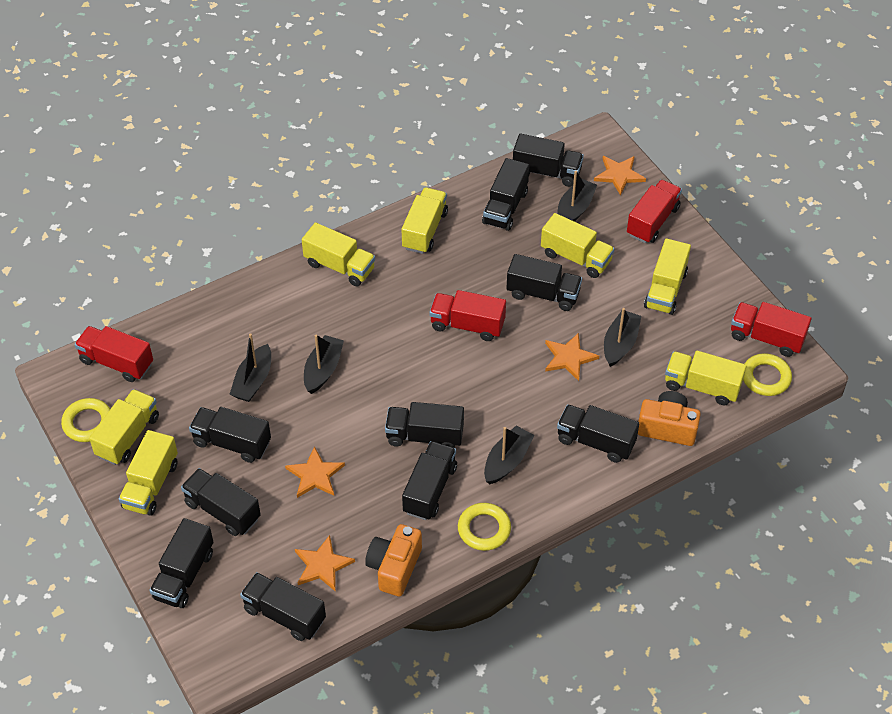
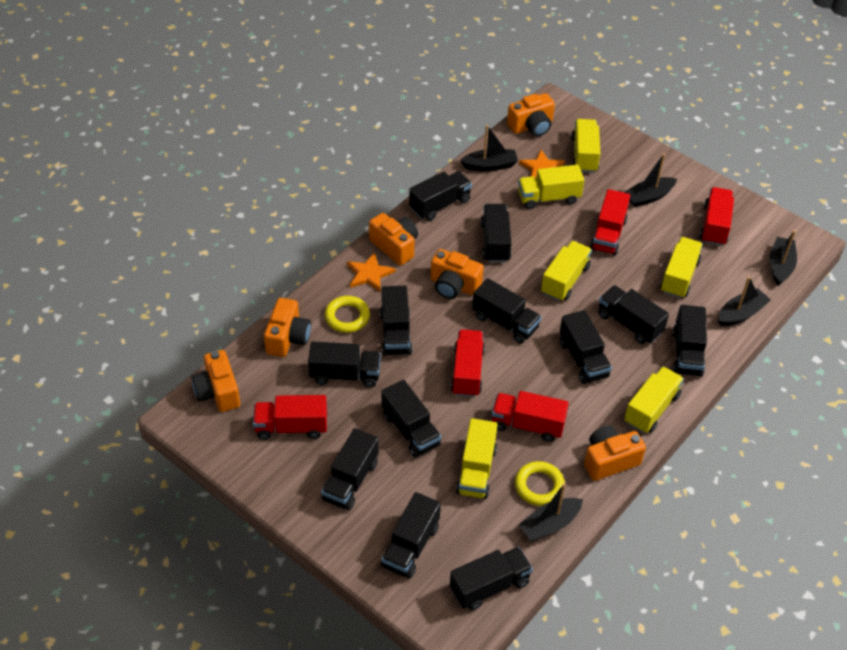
black truck: 10 -> 12
orange camera: 2 -> 6
orange star: 4 -> 2
red truck: 4 -> 5
yellow ring: 3 -> 2
yellow truck: 7 -> 6

